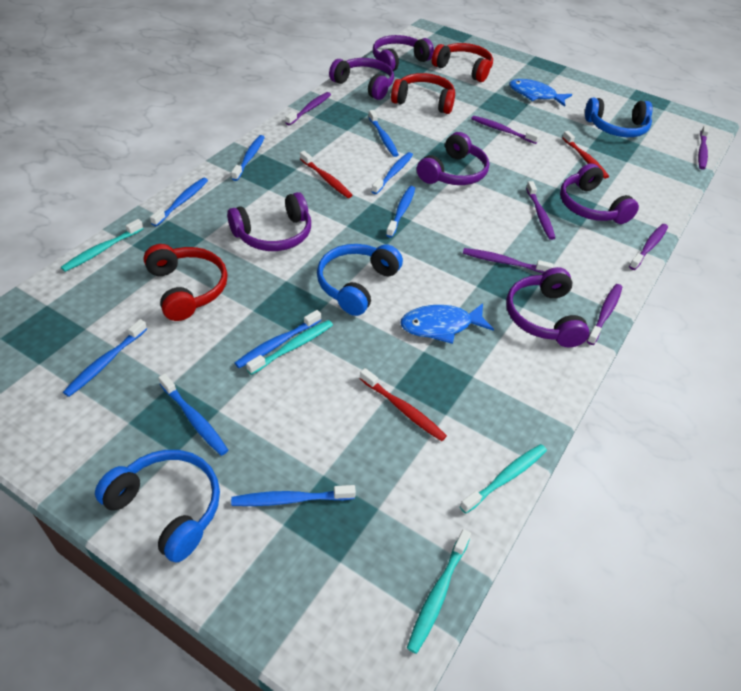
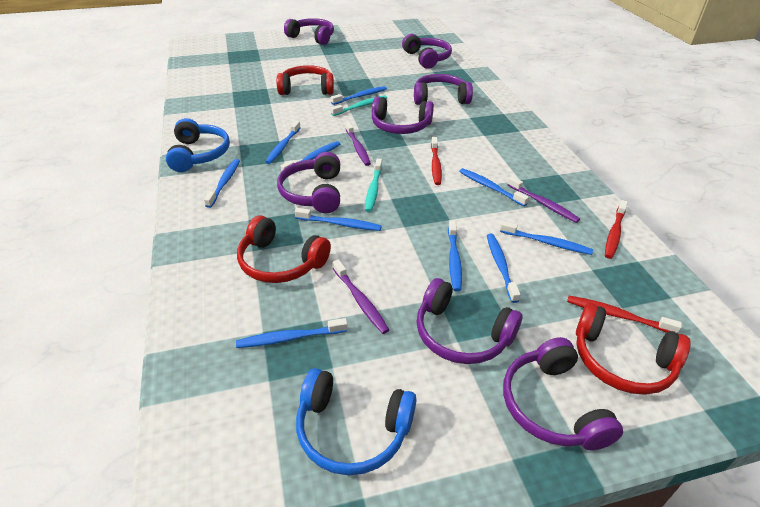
blue fish: 2 -> 0
blue headphones: 3 -> 2
blue toothbrush: 9 -> 10
purple headphones: 6 -> 7
purple toothbrush: 7 -> 3
turquoise toothbrush: 4 -> 2

